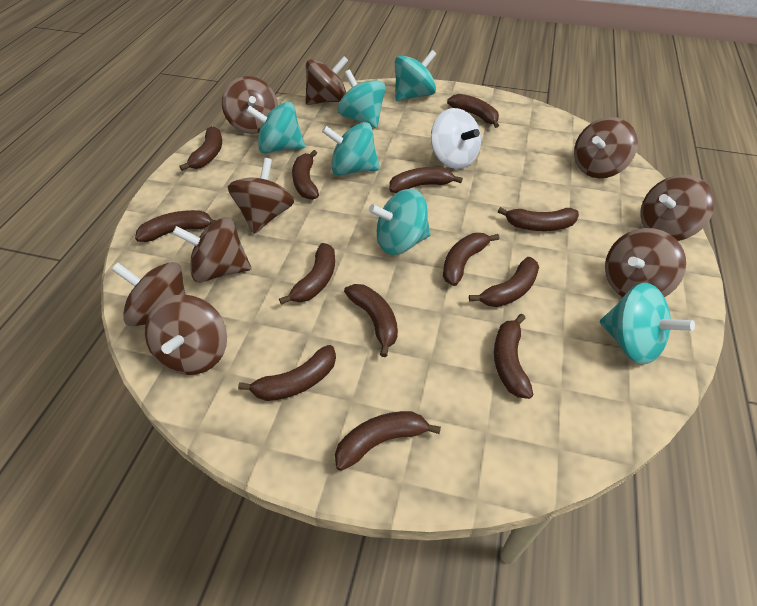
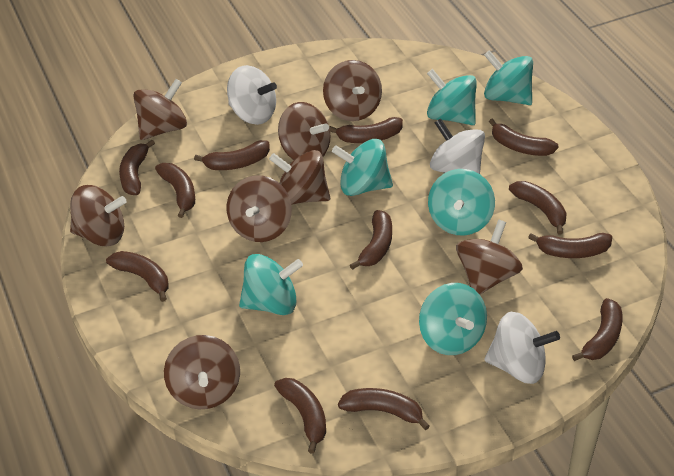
brown banana: 13 -> 12
brown spinning top: 9 -> 8
white spinning top: 1 -> 3

